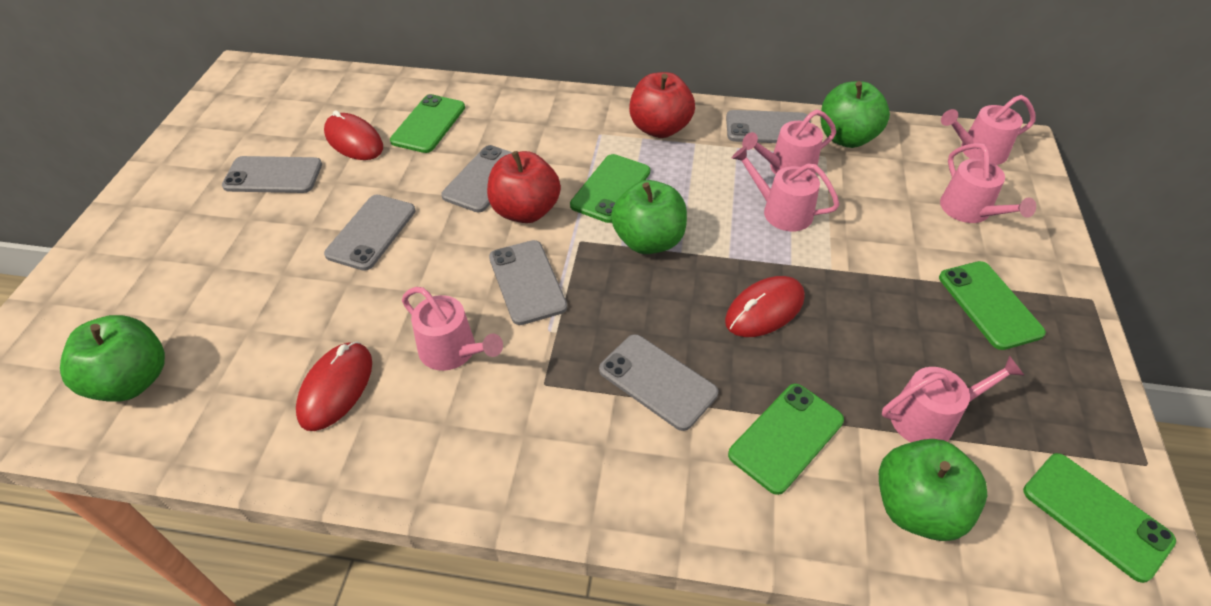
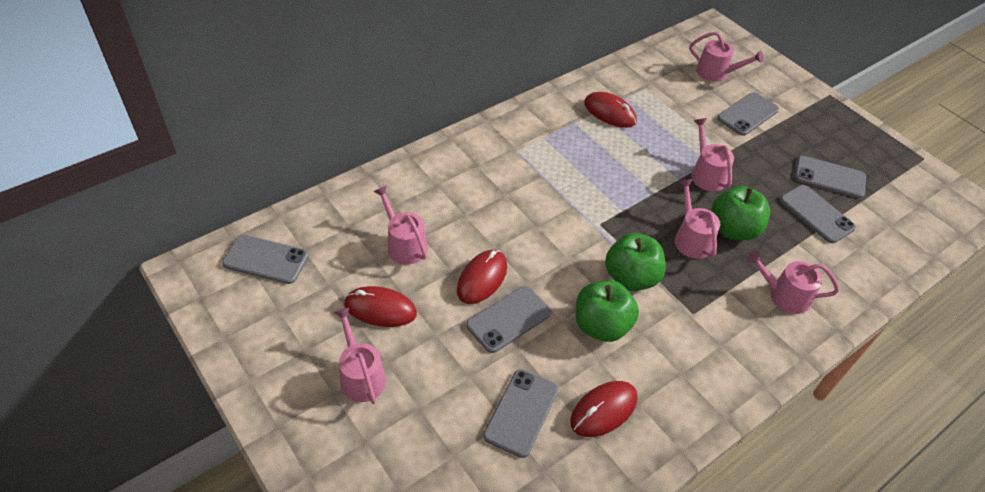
green apple: 4 -> 3
green phone: 5 -> 0
red apple: 2 -> 0
red mouse: 3 -> 4

